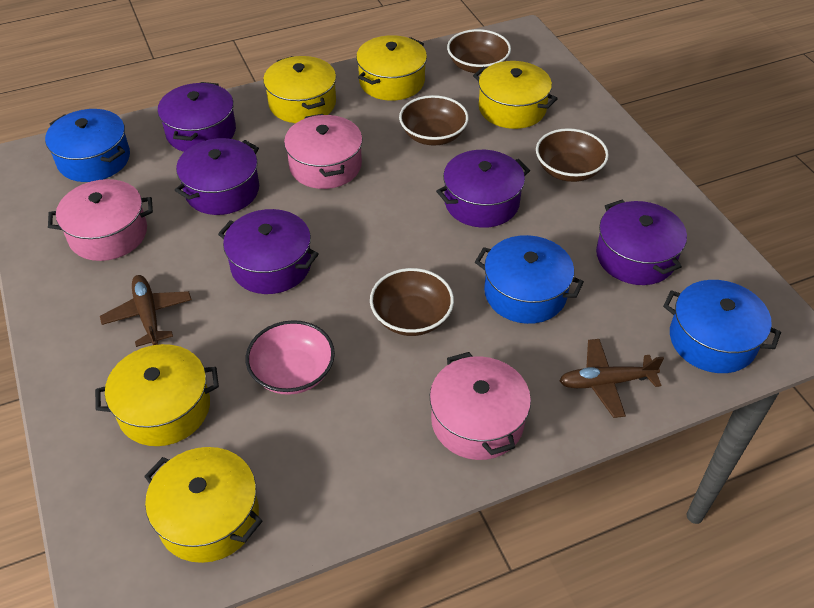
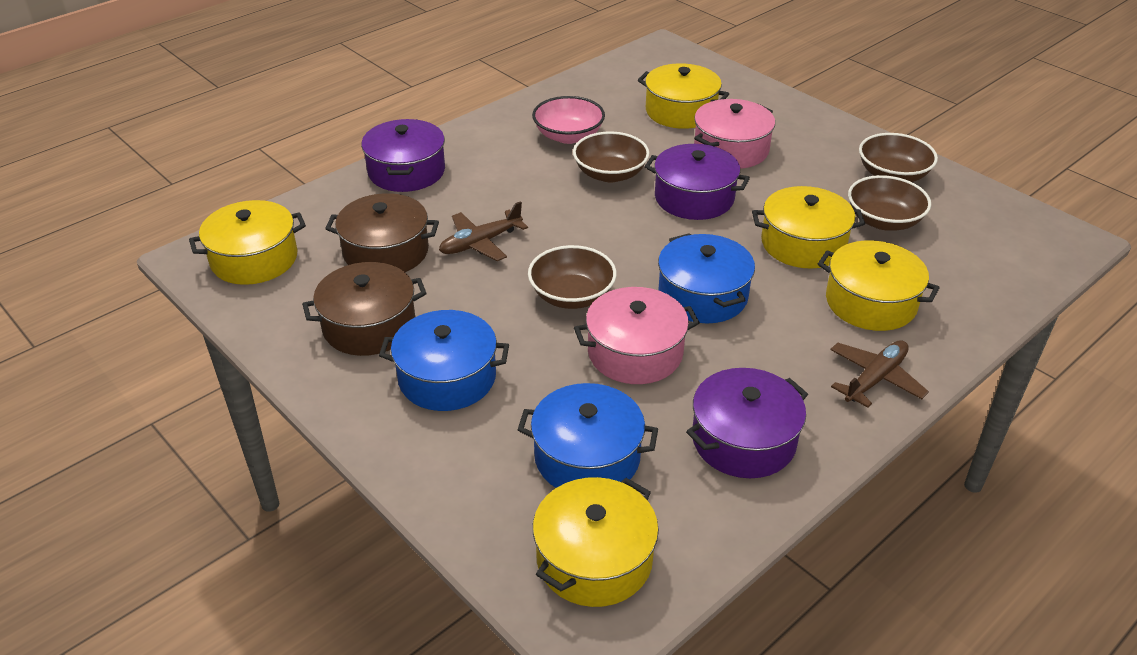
brown pot: 0 -> 2
pink pot: 3 -> 2
purple pot: 5 -> 3

